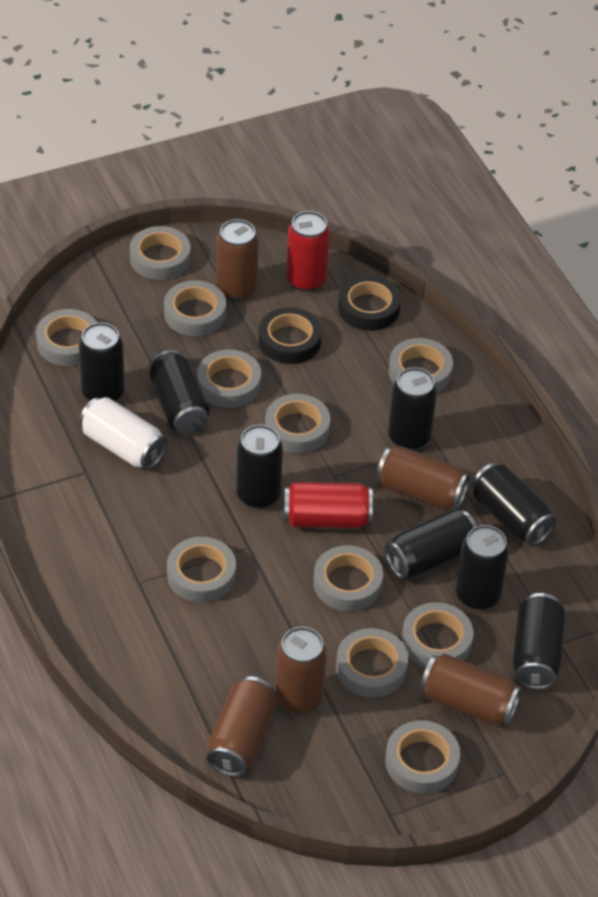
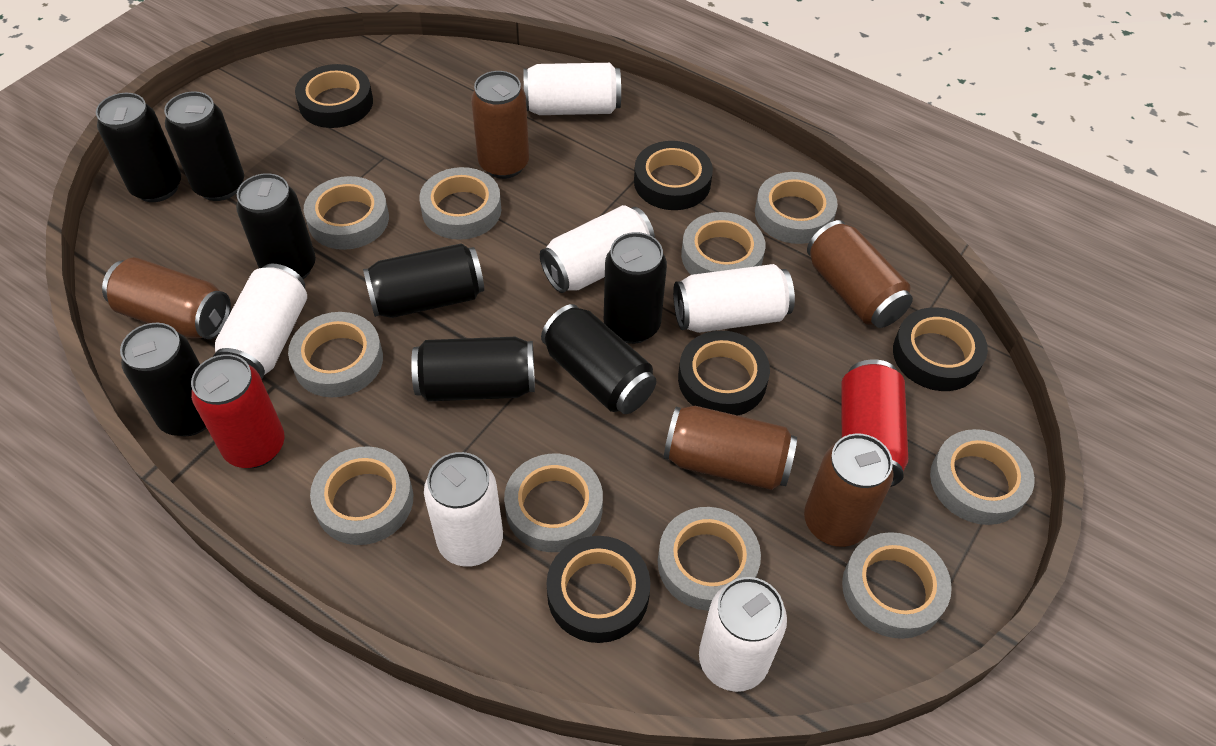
black tape: 2 -> 5
grey tape: 11 -> 10
white can: 1 -> 6

